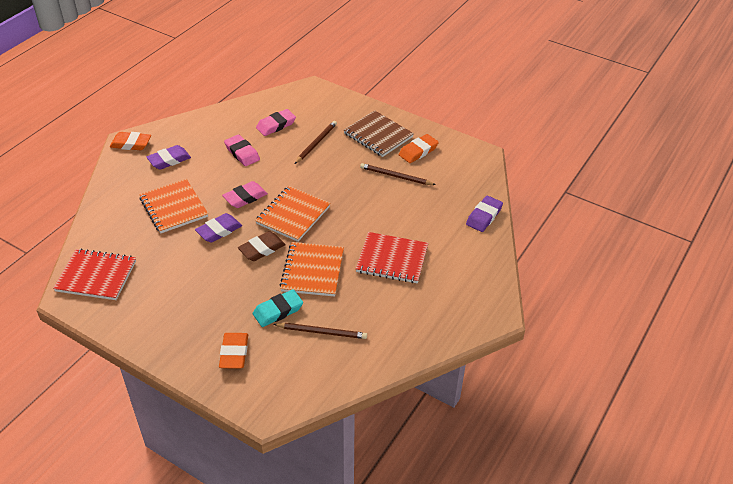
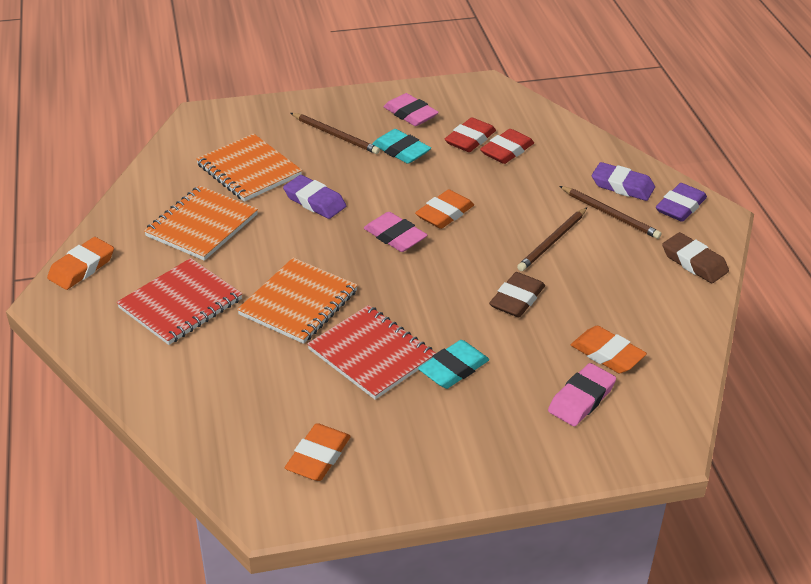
brown eraser: 1 -> 2
brown notebook: 1 -> 0
orange eraser: 3 -> 4
red eraser: 0 -> 2
turquoise eraser: 1 -> 2

